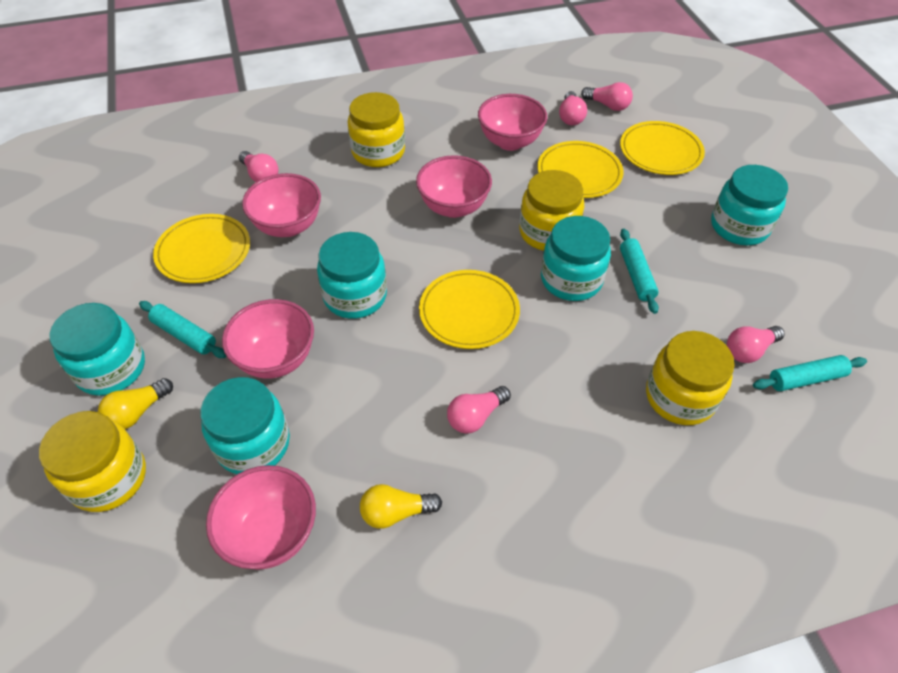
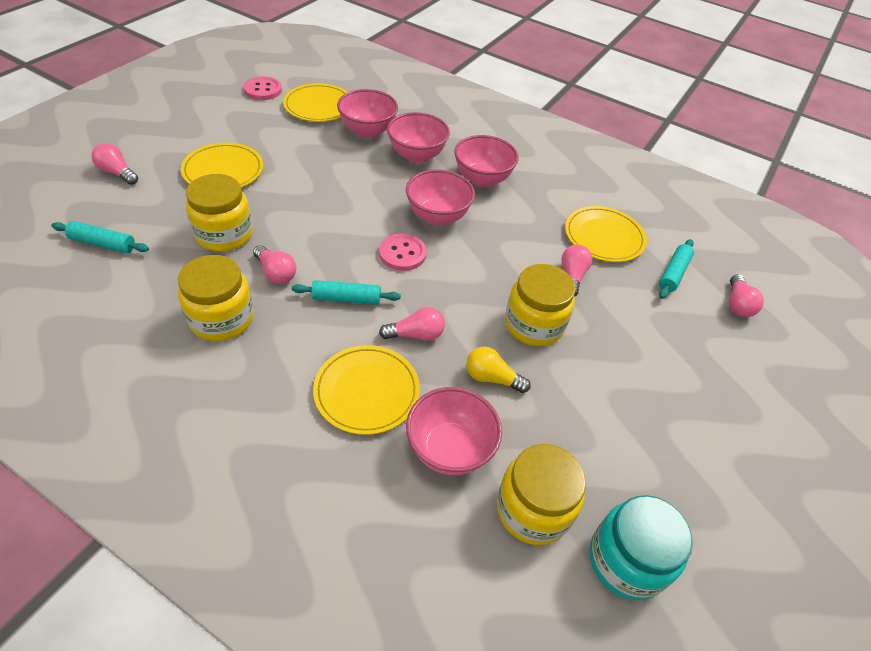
pink button: 0 -> 2
turquoise jar: 5 -> 1
yellow light bulb: 2 -> 1

